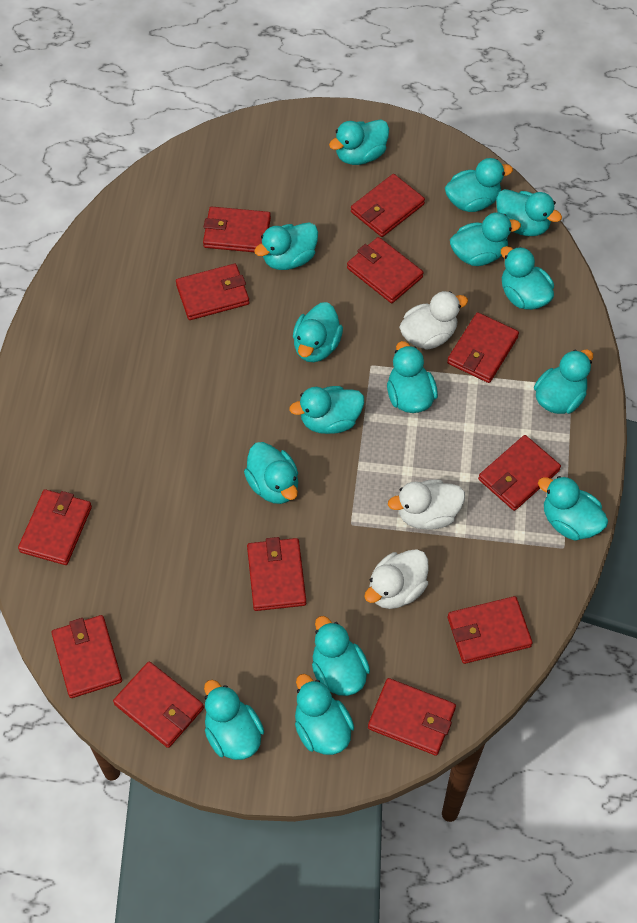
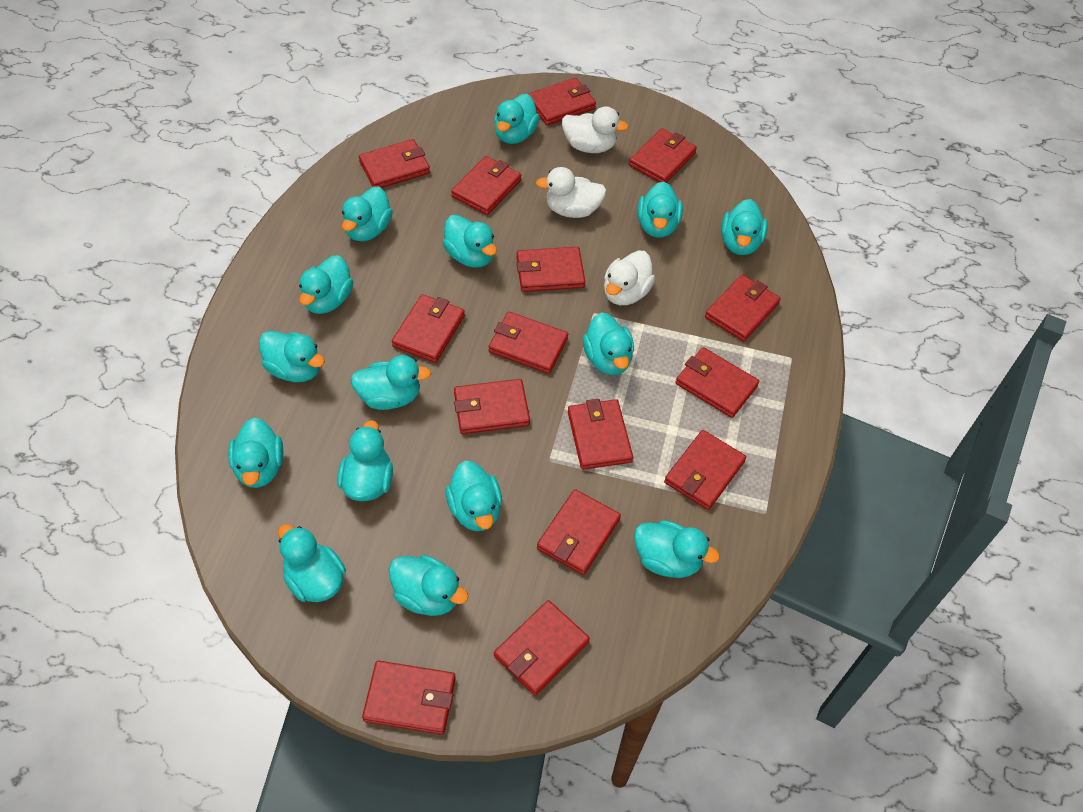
red wallet: 12 -> 15

